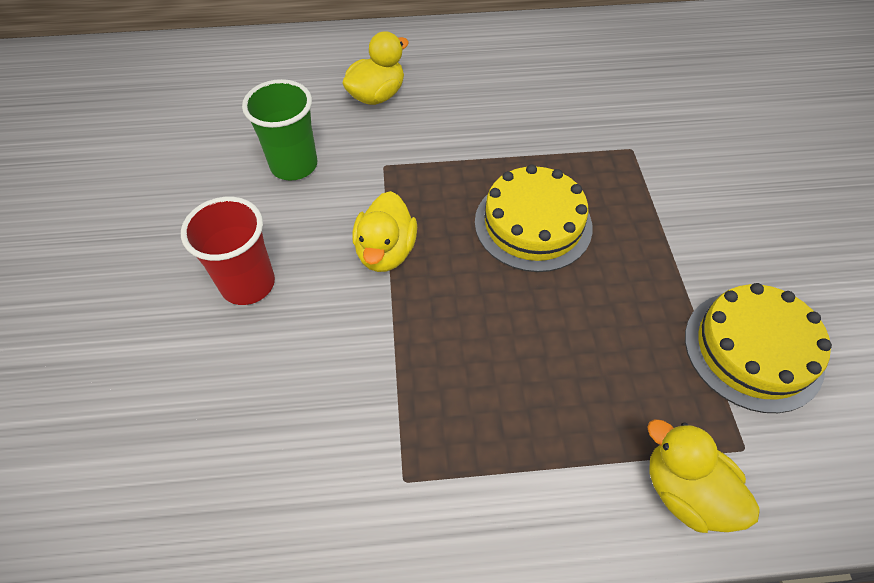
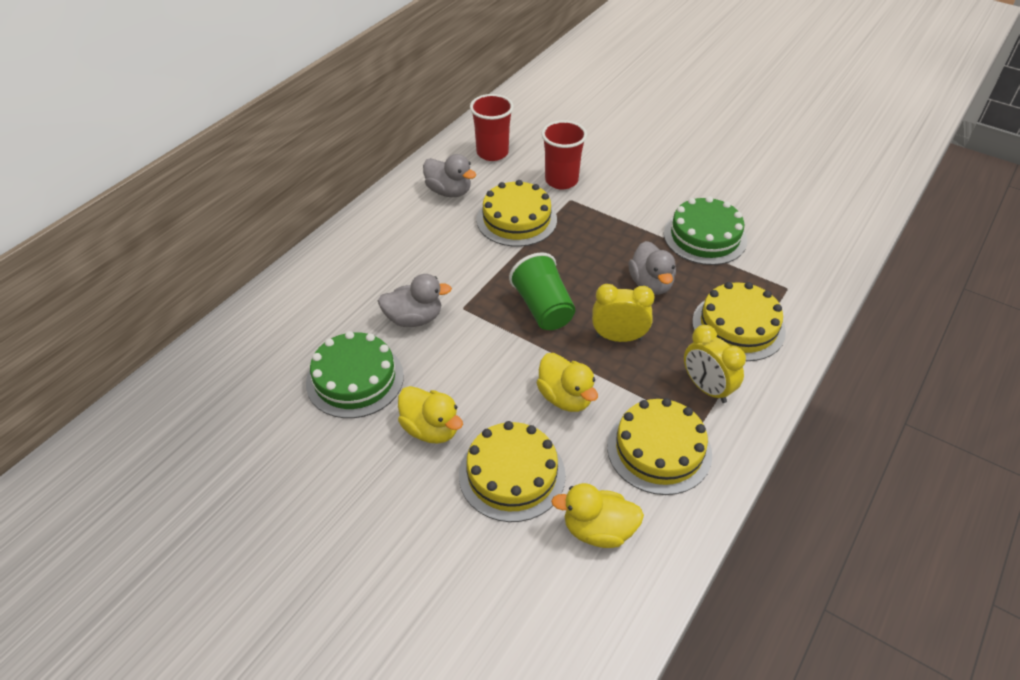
green cake: 0 -> 2
grey duck: 0 -> 3
red cup: 1 -> 2
yellow cake: 2 -> 4
yellow clock: 0 -> 2

